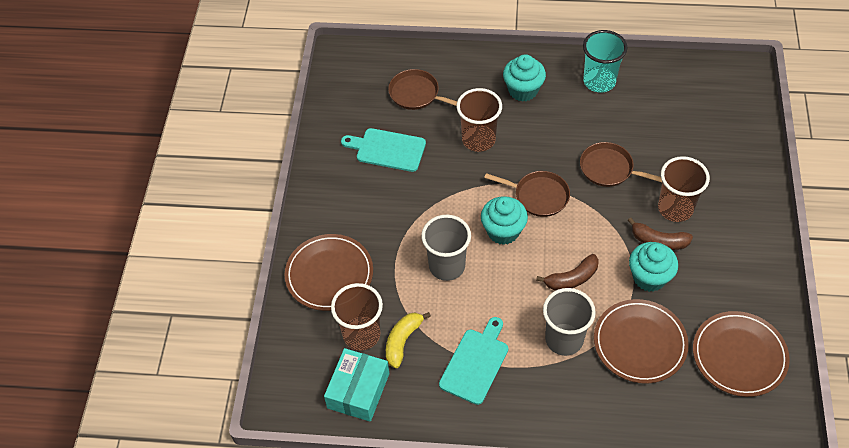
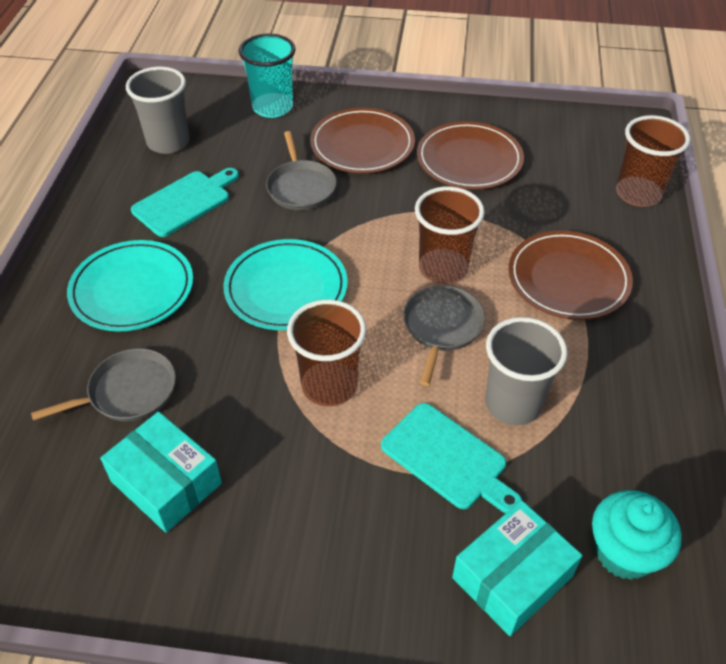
brown banana: 2 -> 0
brown pan: 3 -> 0
grey pan: 0 -> 3
turquoise box: 1 -> 2
turquoise cupcake: 3 -> 1
turquoise plate: 0 -> 2
yellow banana: 1 -> 0

